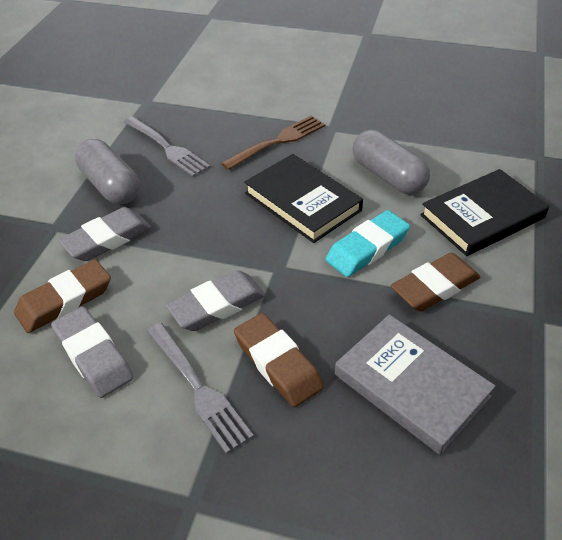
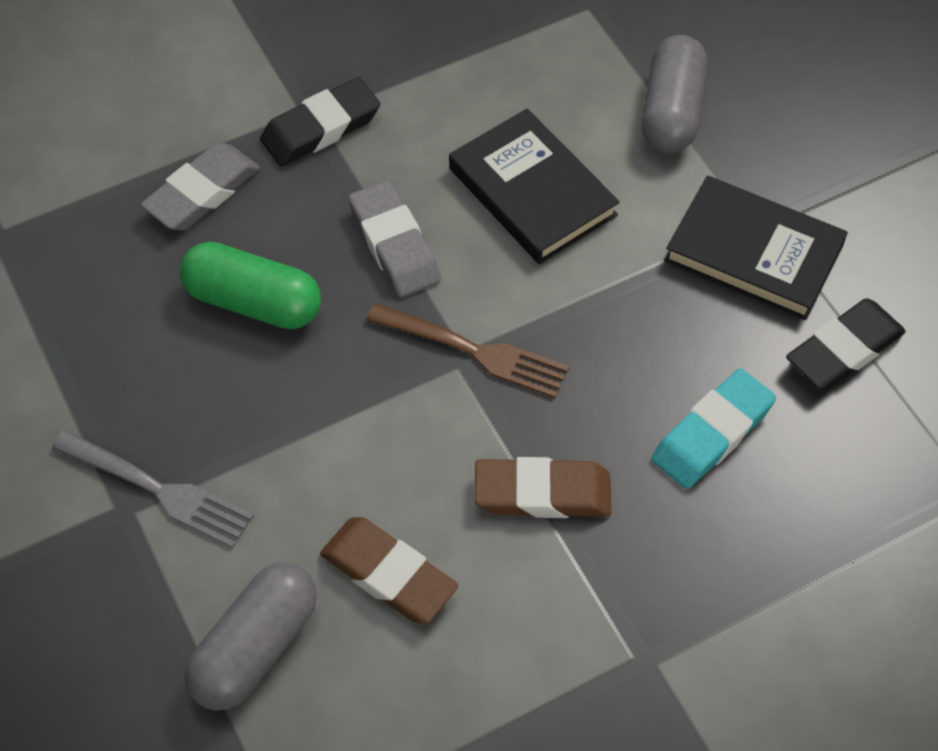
black eraser: 0 -> 2
brown eraser: 3 -> 2
green capsule: 0 -> 1
grey book: 1 -> 0
grey eraser: 3 -> 2
grey fork: 2 -> 1

